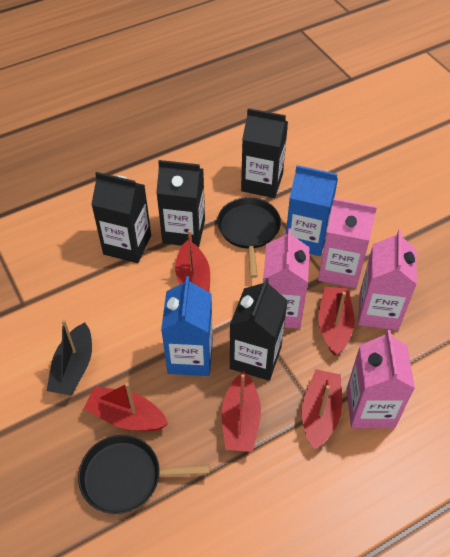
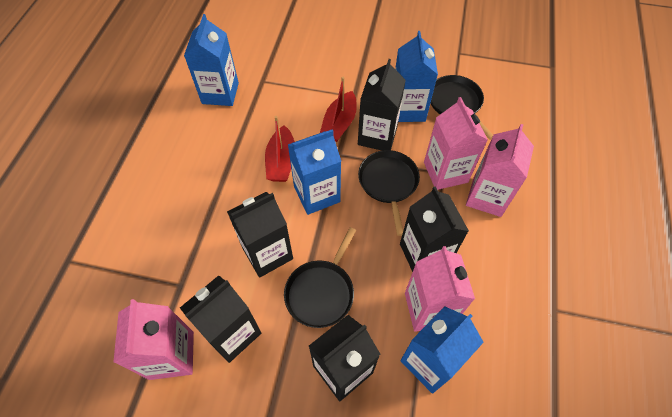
black boat: 1 -> 0
black carton: 4 -> 5
black pan: 2 -> 3
blue carton: 2 -> 4
red boat: 5 -> 2

